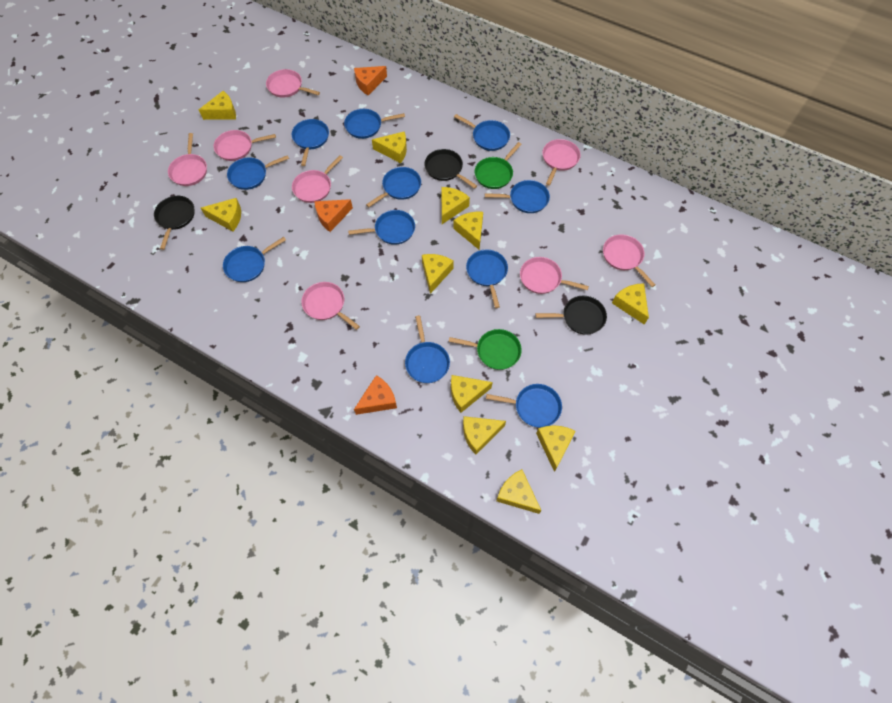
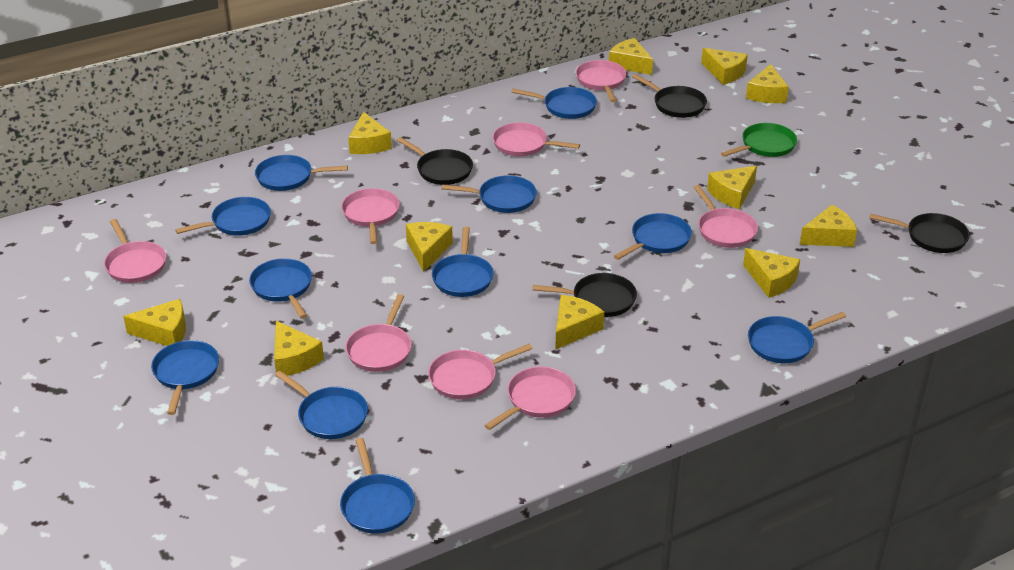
black pan: 3 -> 4
green pan: 2 -> 1
orange cheese: 3 -> 0

